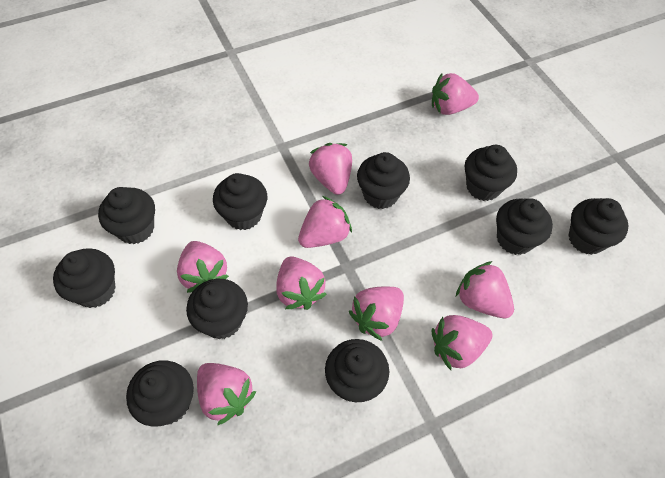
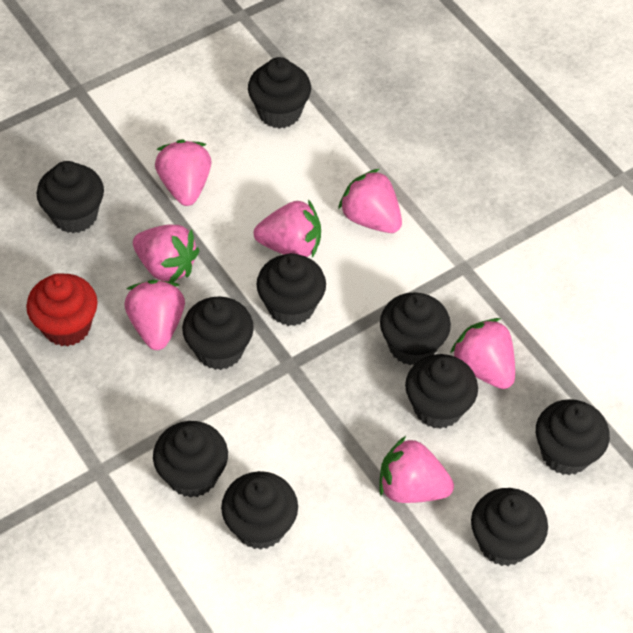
pink strawberry: 9 -> 7
red cupcake: 0 -> 1

